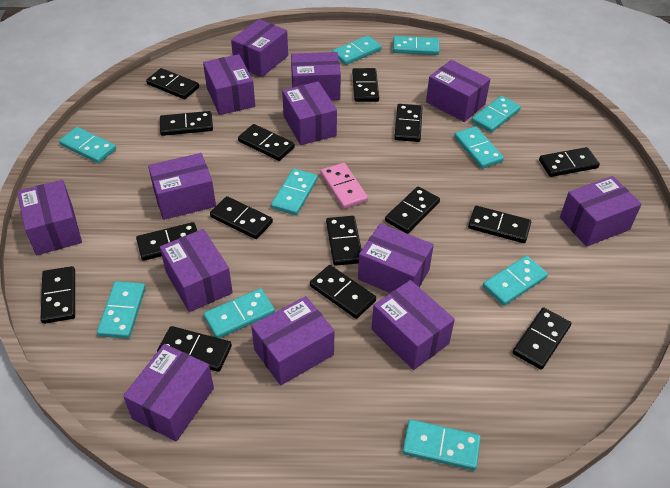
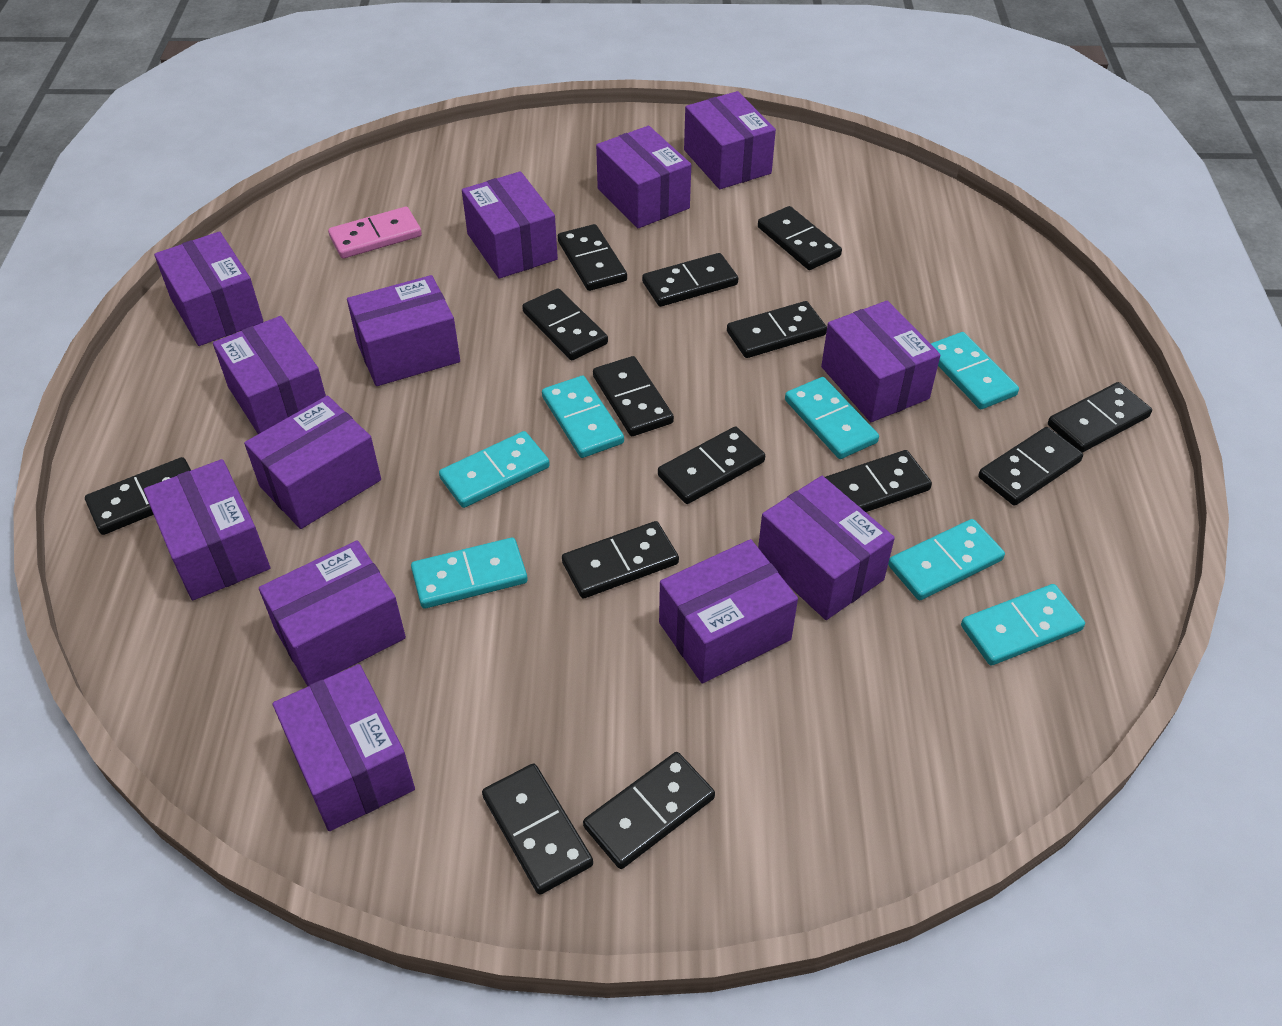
black domino: 15 -> 14
turquoise domino: 10 -> 7

